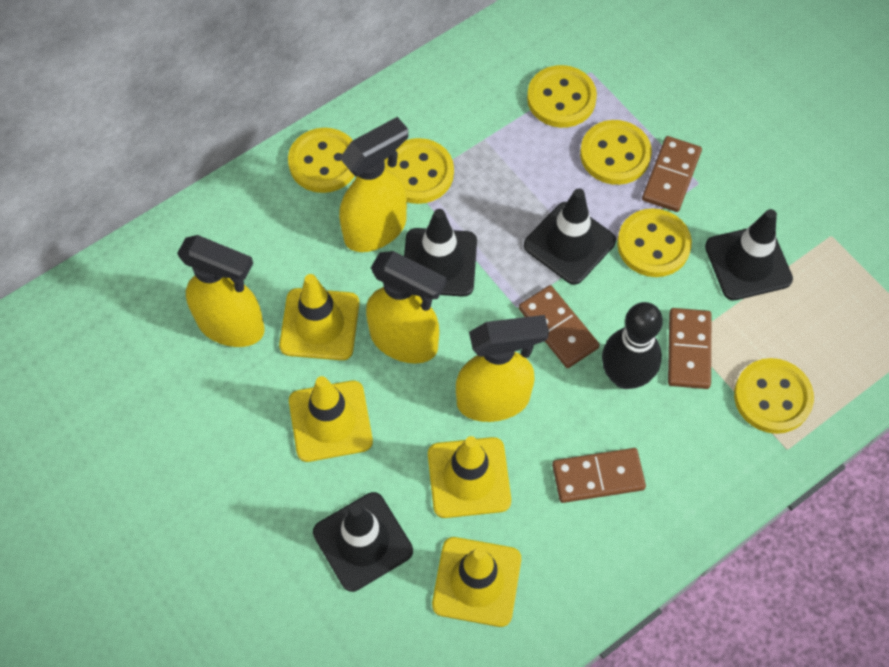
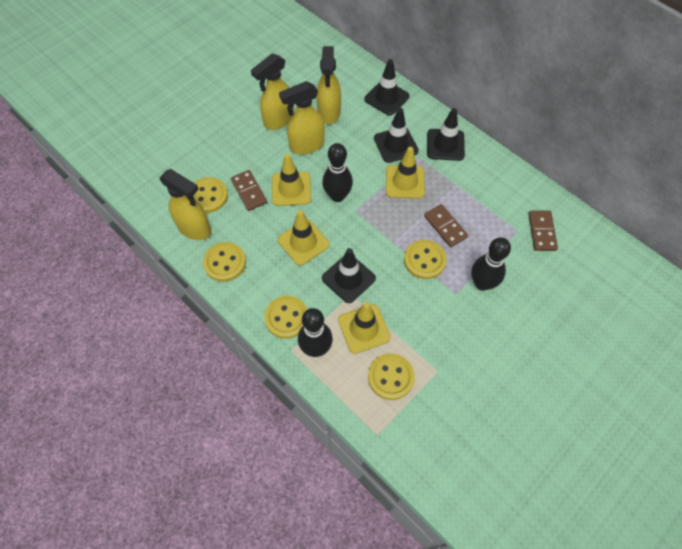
black bowling pin: 1 -> 3
brown domino: 4 -> 3
yellow button: 6 -> 5

